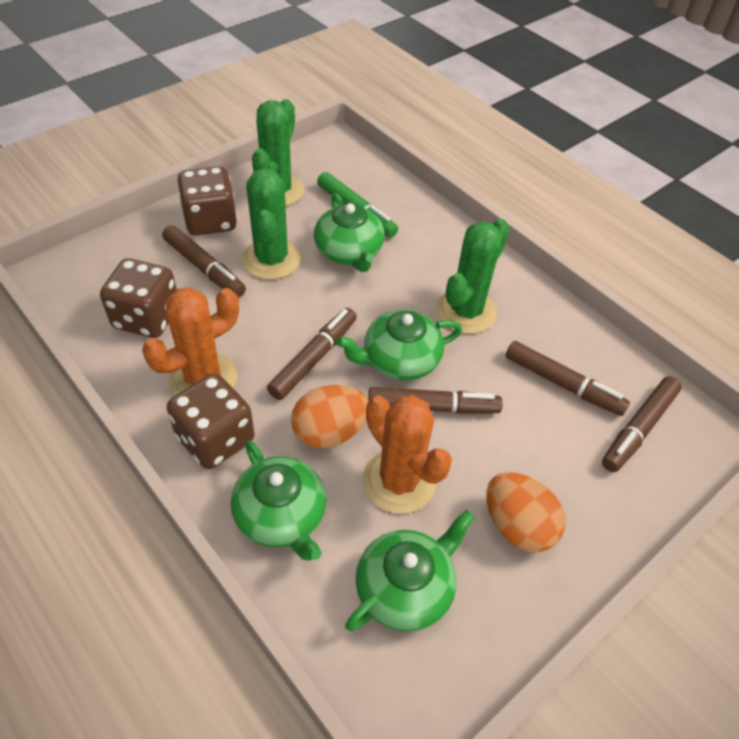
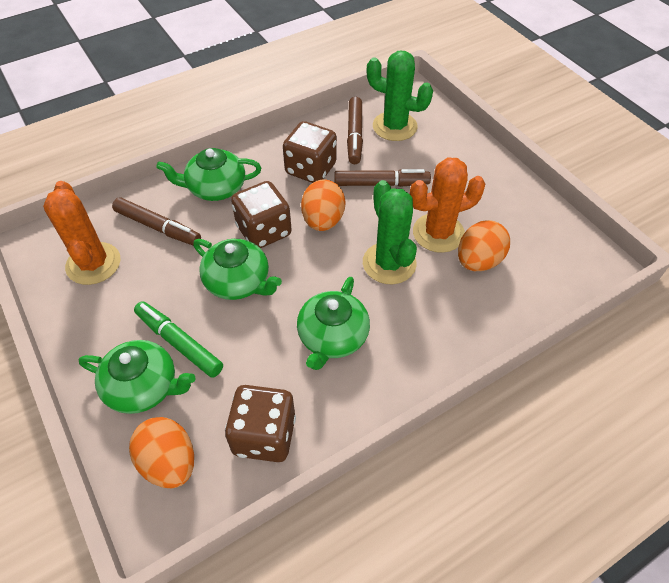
brown marker: 5 -> 3
green cactus: 3 -> 2
orange egg: 2 -> 3

